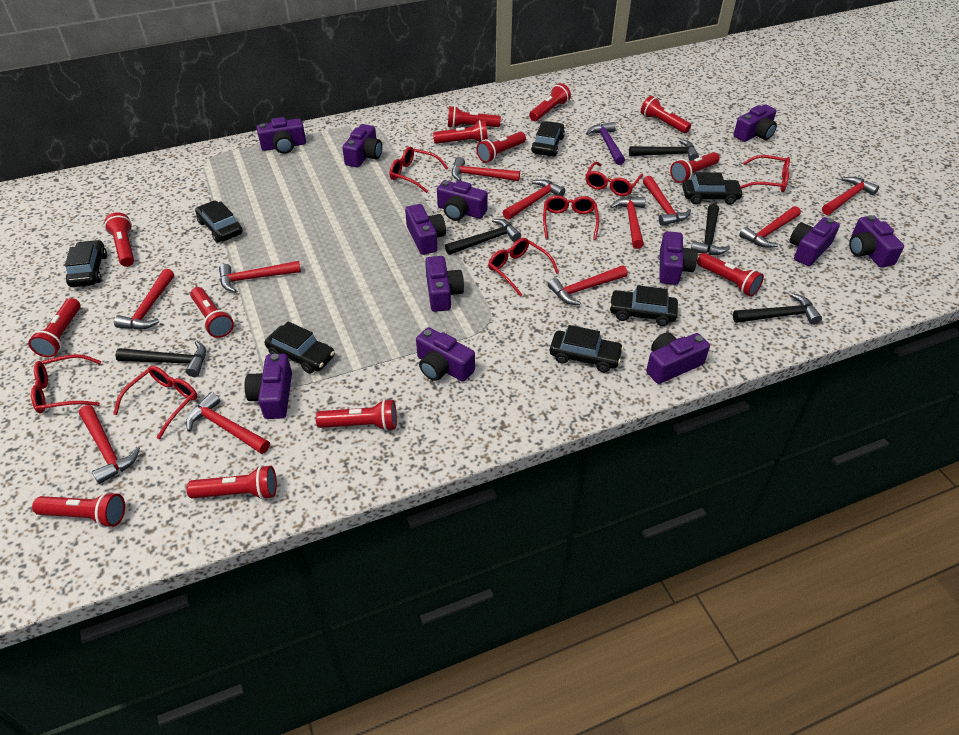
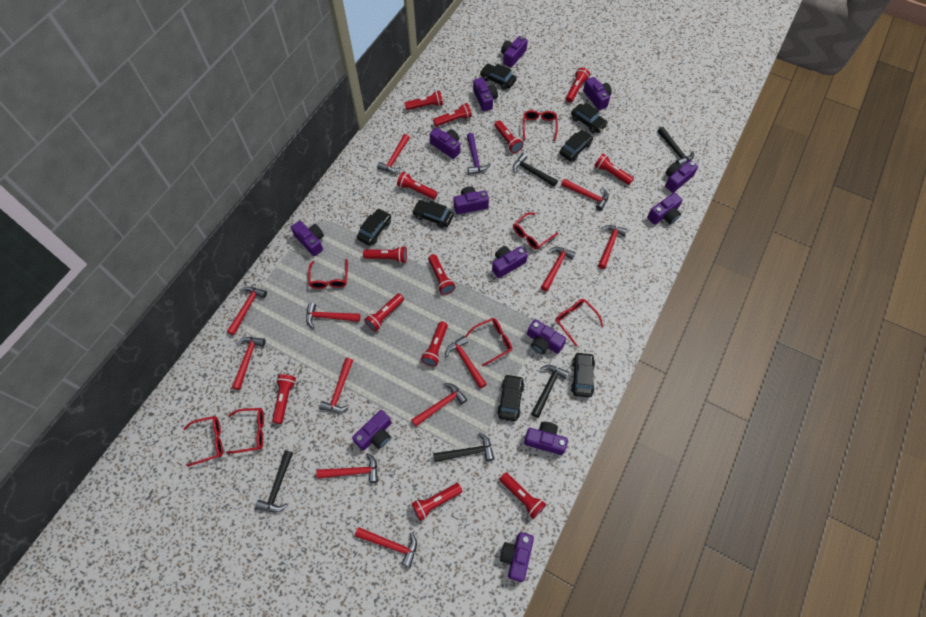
purple camera: 12 -> 13
red hammer: 11 -> 12

